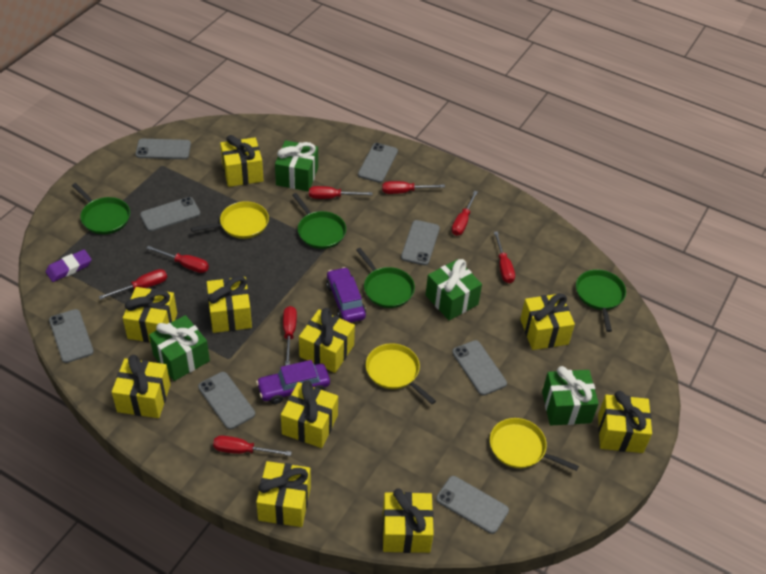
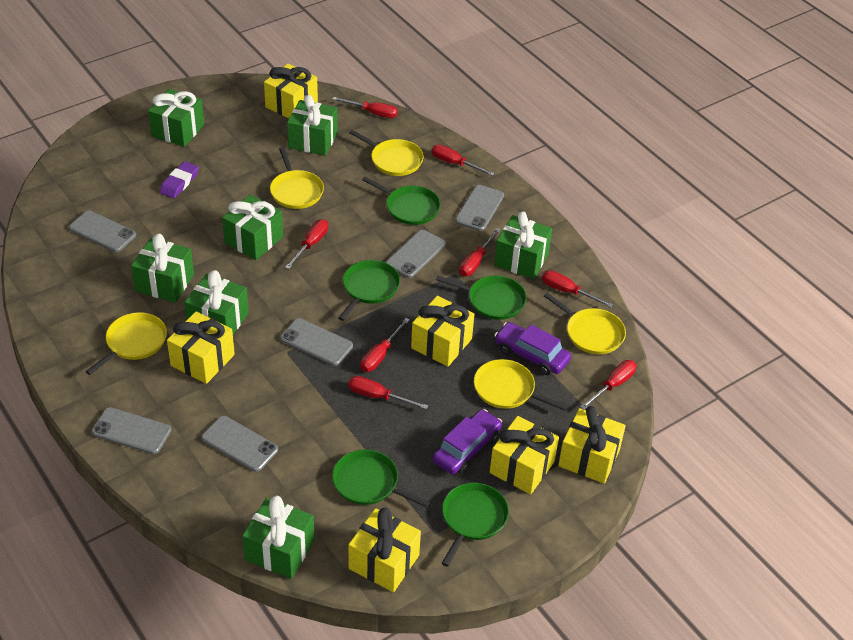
green gift: 4 -> 7
green pan: 4 -> 5
grey phone: 8 -> 6
yellow gift: 10 -> 6
yellow pan: 3 -> 5

